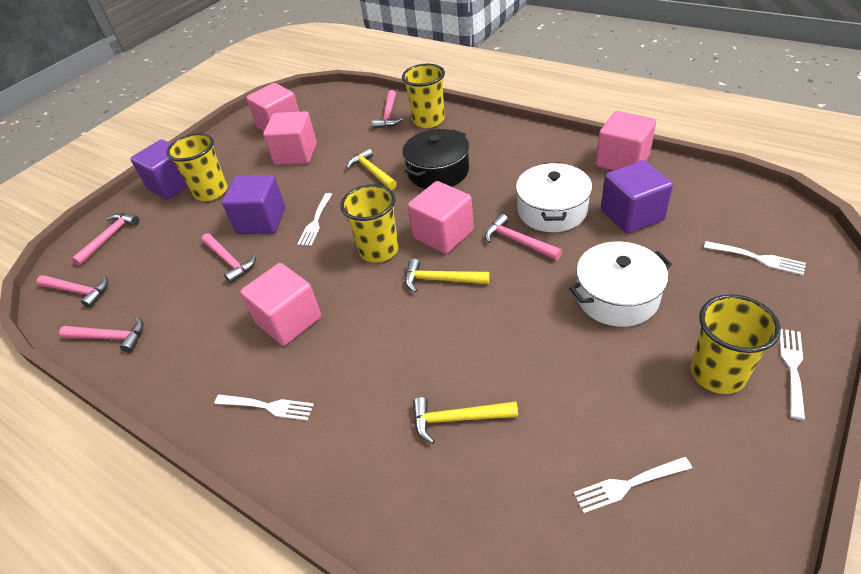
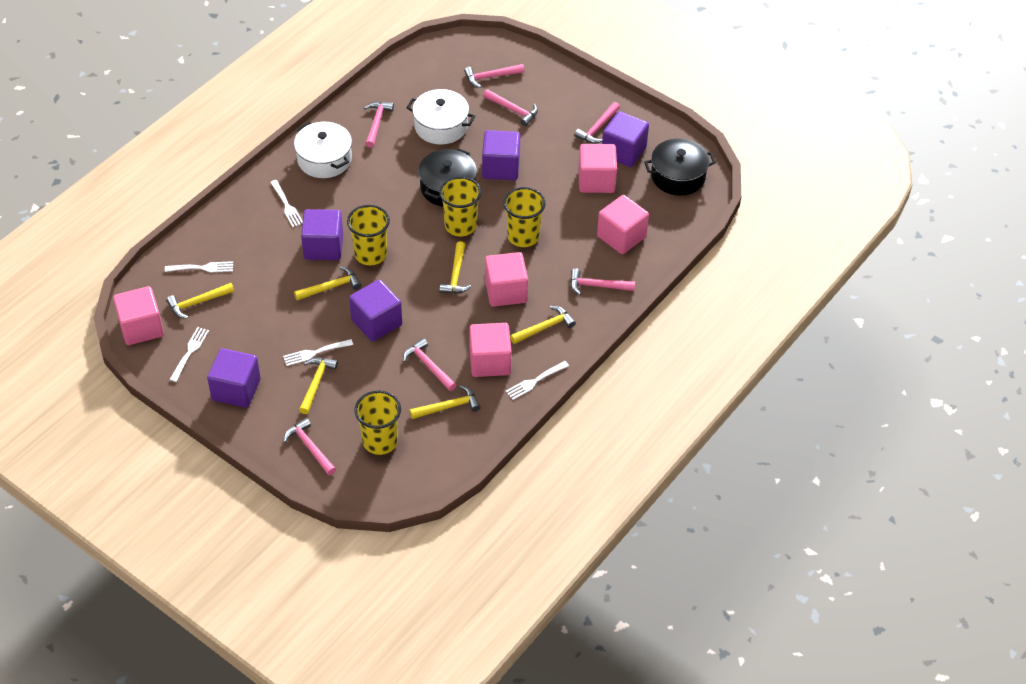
black pot: 1 -> 2
pink hammer: 6 -> 7
purple cube: 3 -> 5
yellow hammer: 3 -> 6

